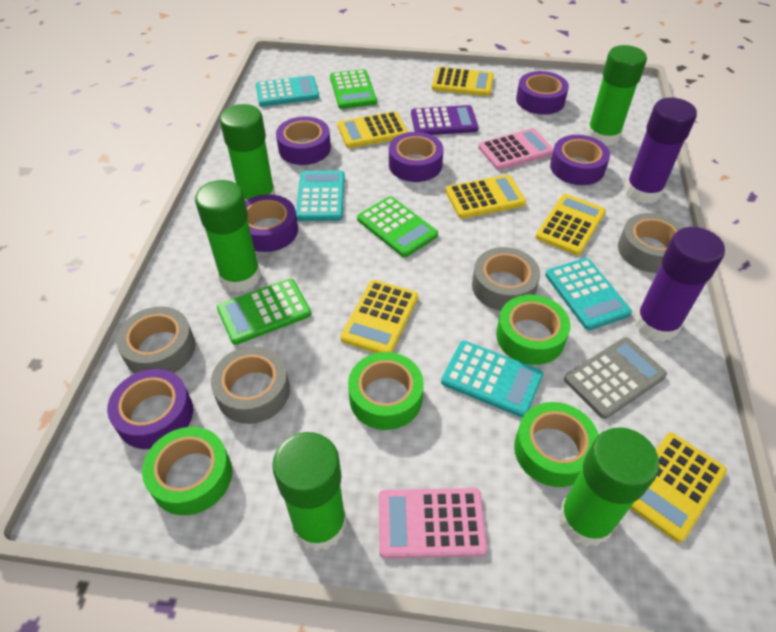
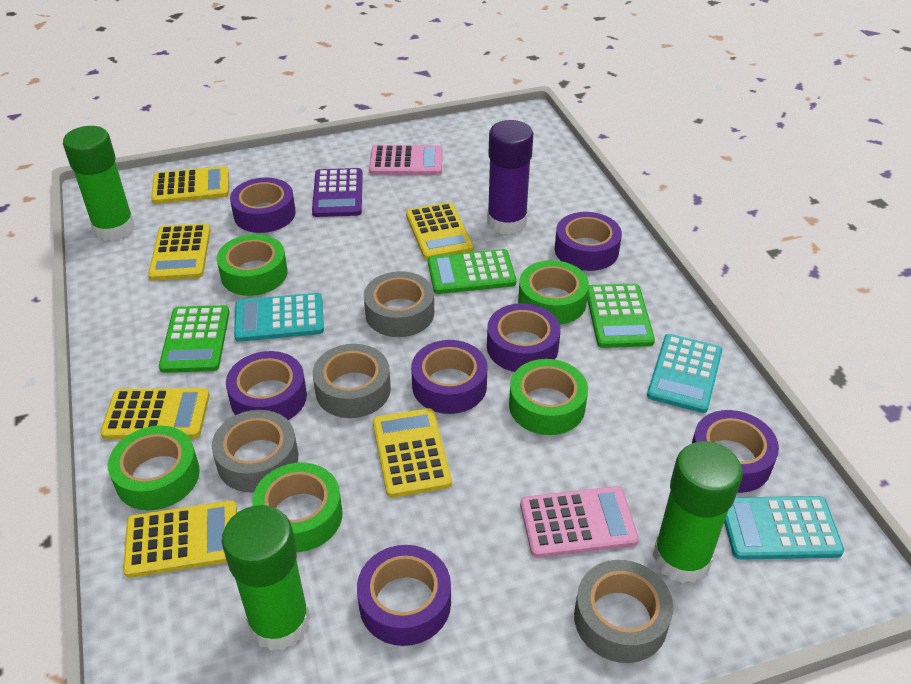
green glue stick: 5 -> 3
green tape: 4 -> 5
grey calculator: 1 -> 0
purple glue stick: 2 -> 1
purple tape: 6 -> 7
turquoise calculator: 4 -> 3

